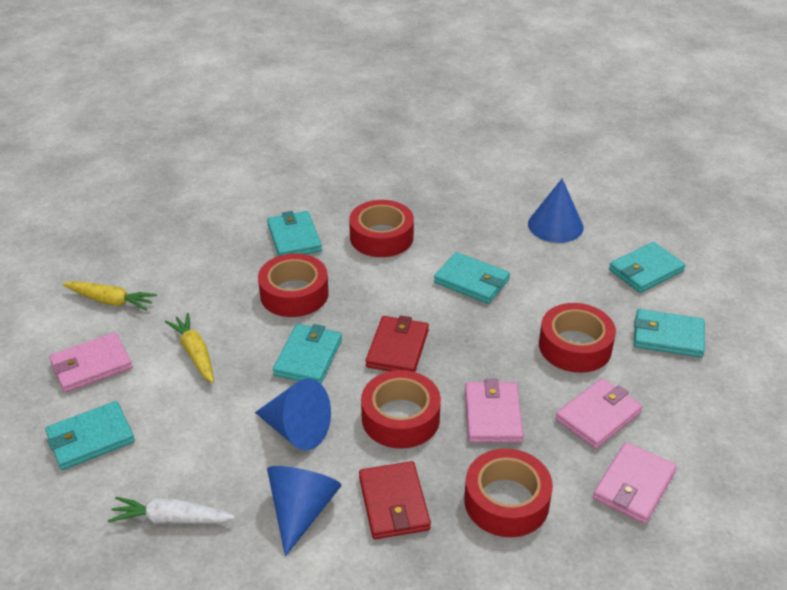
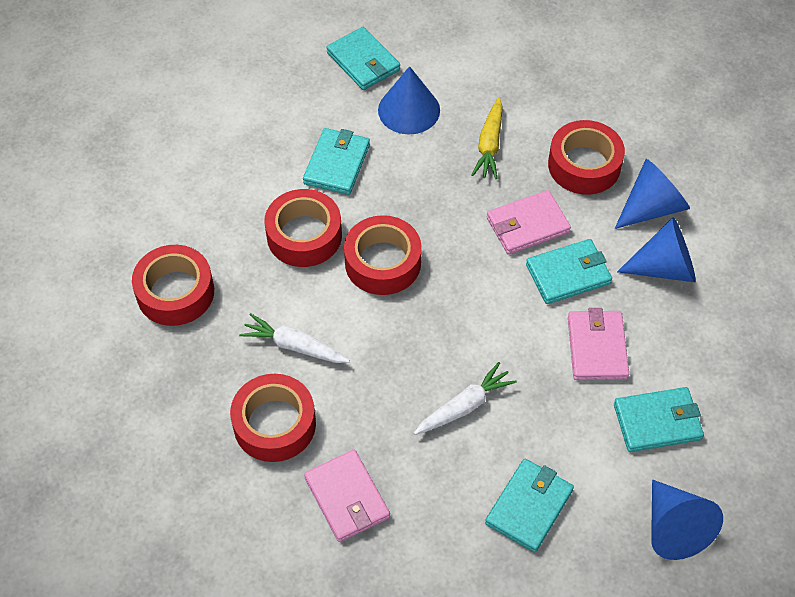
blue cone: 3 -> 4
pink wallet: 4 -> 3
red wallet: 2 -> 0
turquoise wallet: 6 -> 5
white carrot: 1 -> 2
yellow carrot: 2 -> 1

